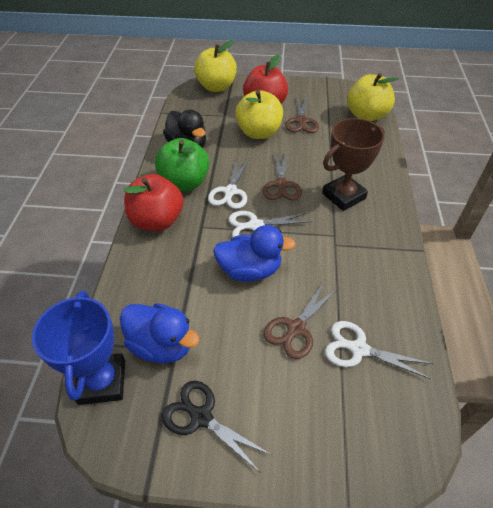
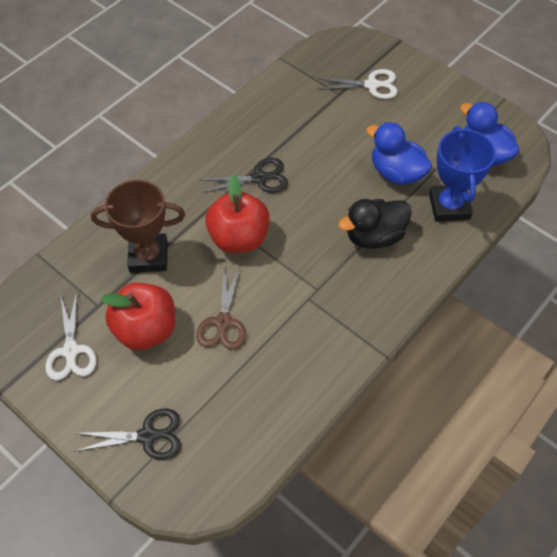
black scissors: 1 -> 2
brown scissors: 3 -> 1
green apple: 1 -> 0
white scissors: 3 -> 2
yellow apple: 3 -> 0

